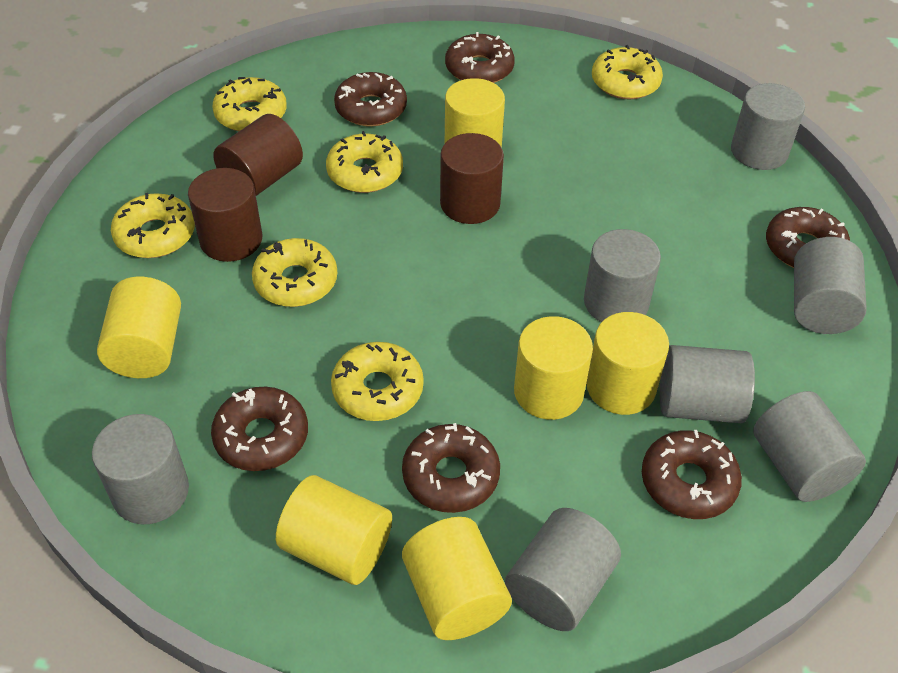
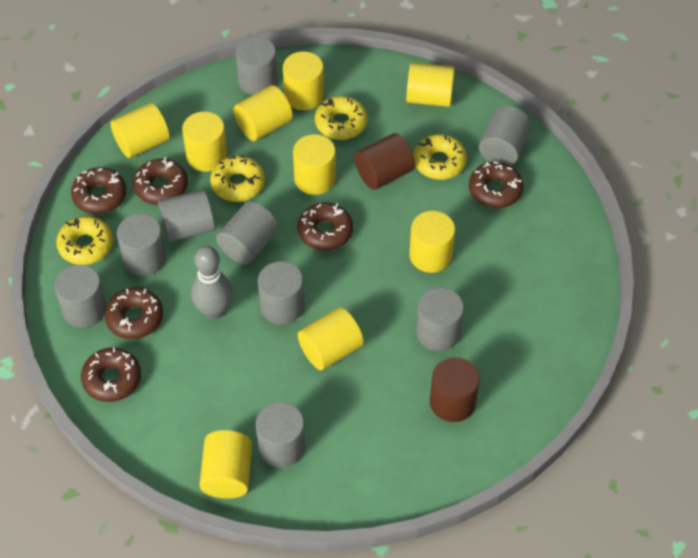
brown cylinder: 3 -> 2
grey bowling pin: 0 -> 1
grey cylinder: 7 -> 9
yellow cylinder: 6 -> 9
yellow donut: 6 -> 4

